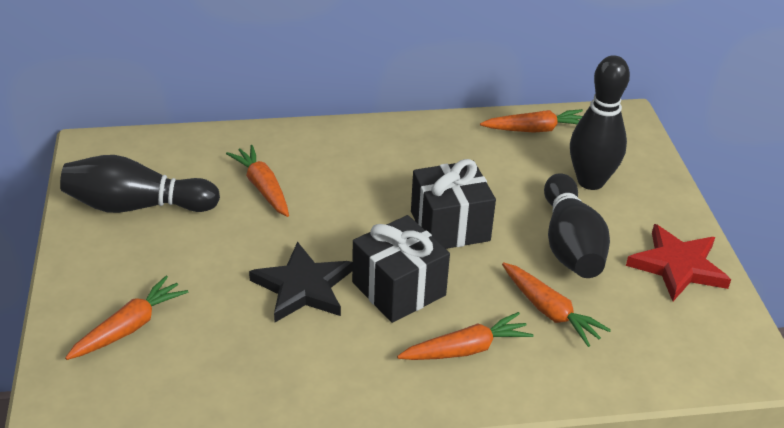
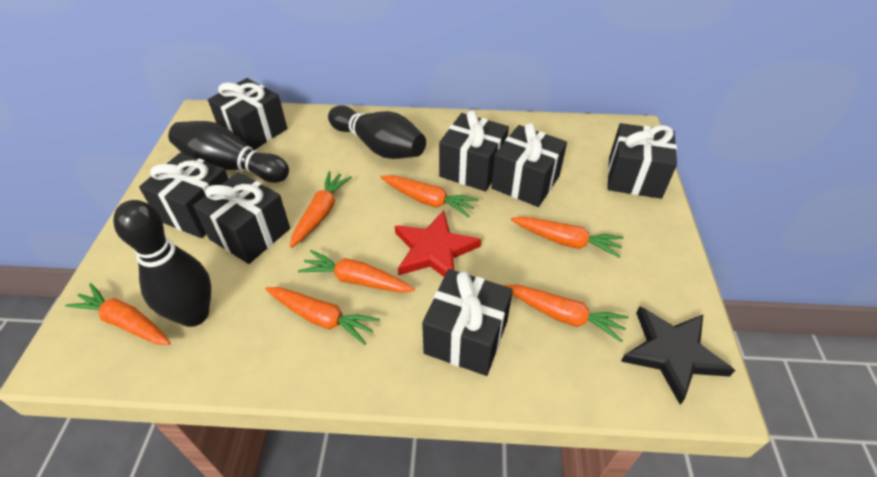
black gift: 2 -> 7
orange carrot: 5 -> 7

